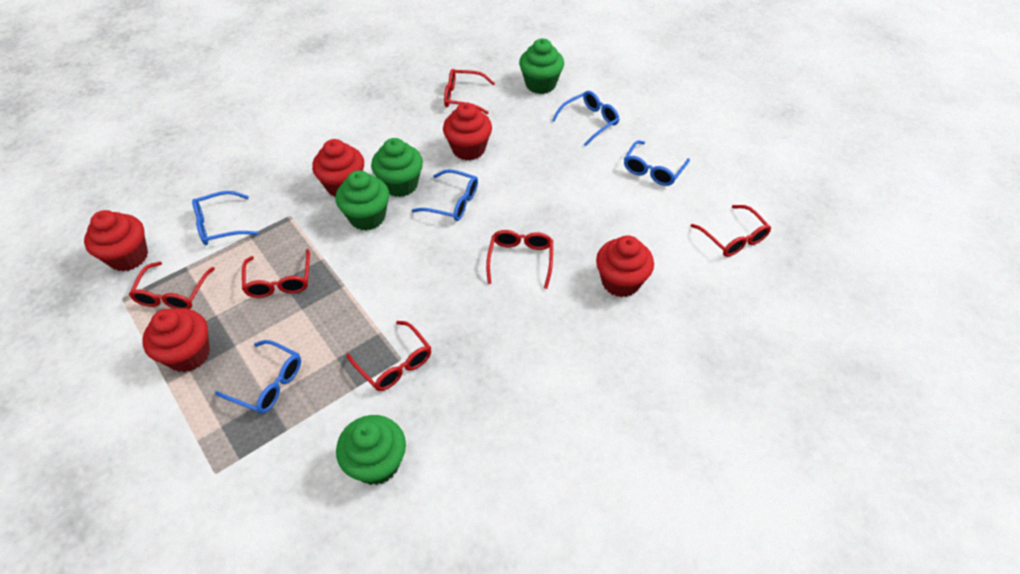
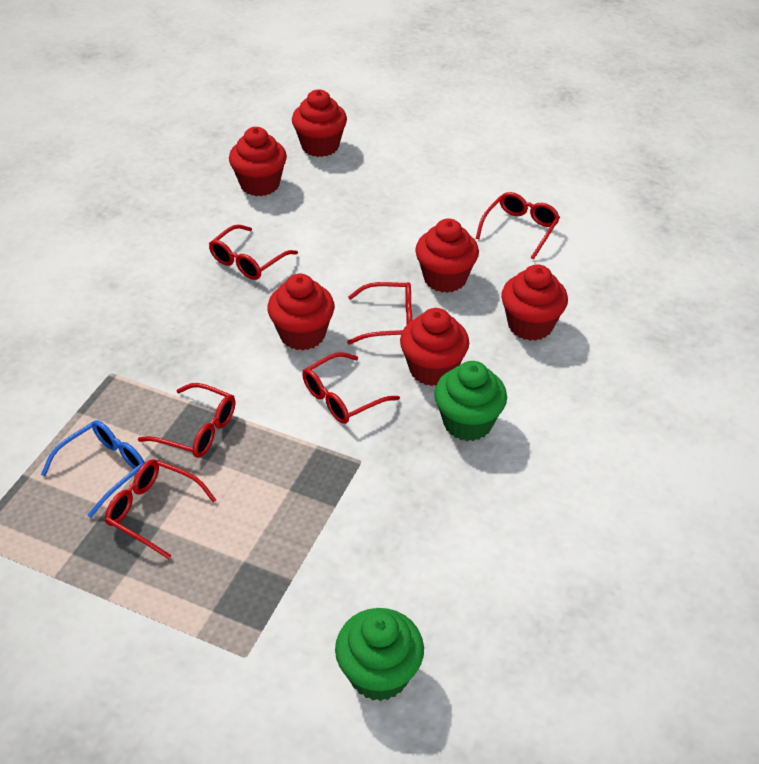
blue glasses: 5 -> 1
green cupcake: 4 -> 2
red cupcake: 5 -> 6

